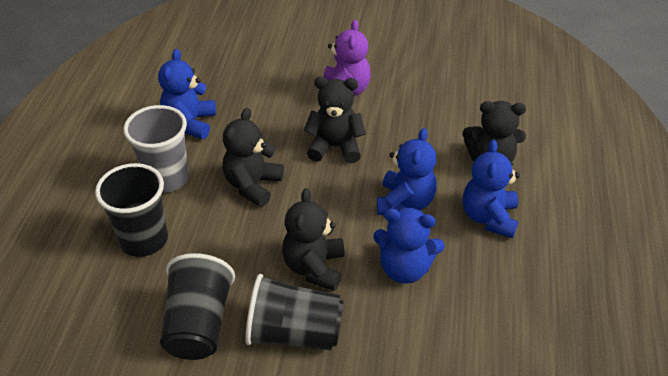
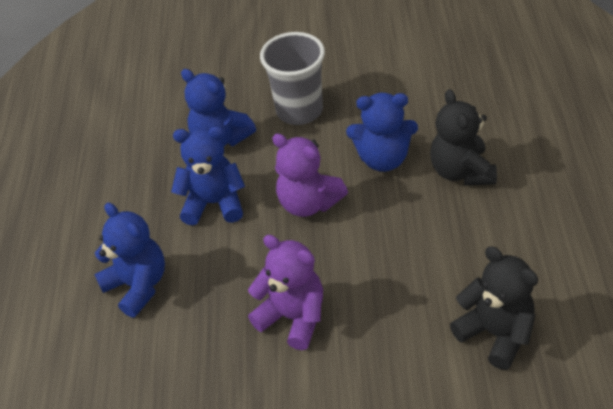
black cup: 3 -> 0
black teddy bear: 4 -> 2
purple teddy bear: 1 -> 2

